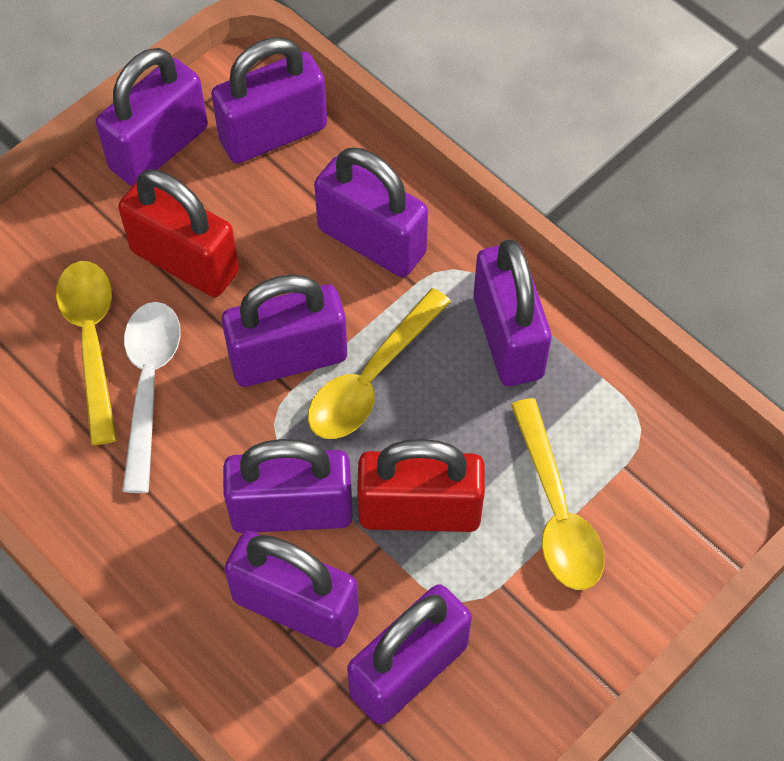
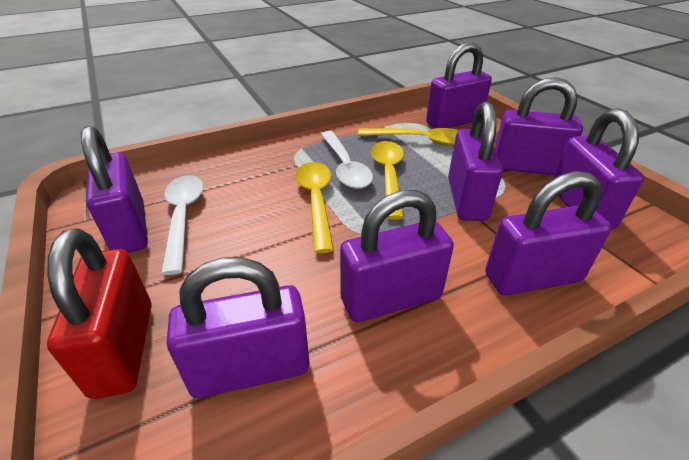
red padlock: 2 -> 1
white spoon: 1 -> 2

